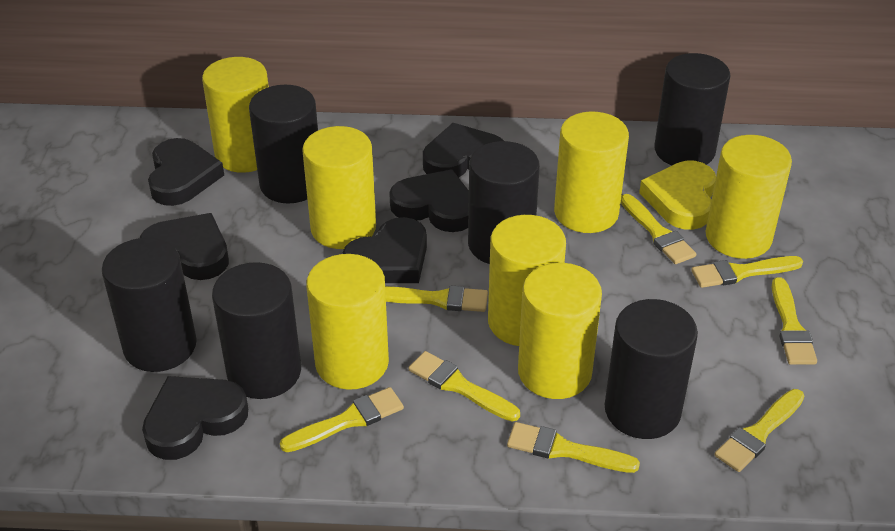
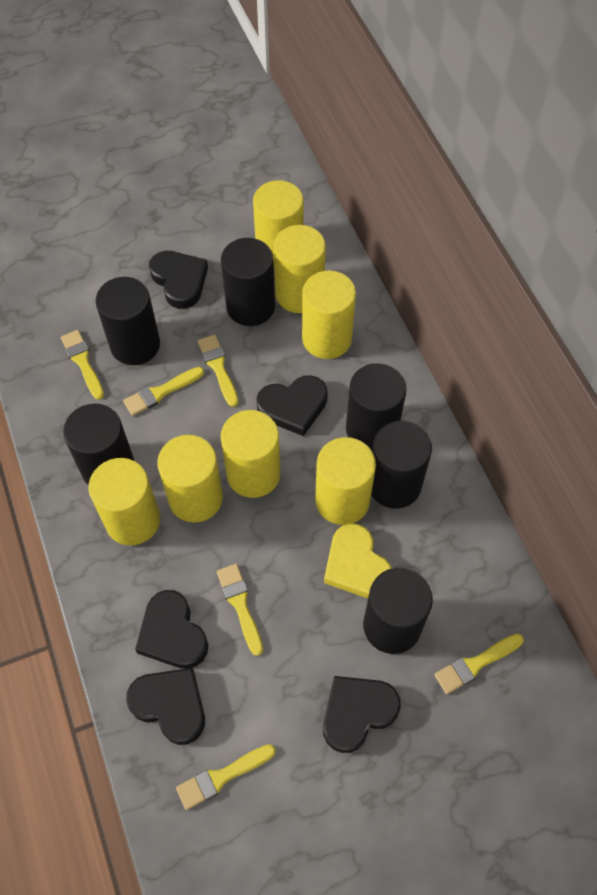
black heart: 6 -> 5
yellow brush: 8 -> 6

